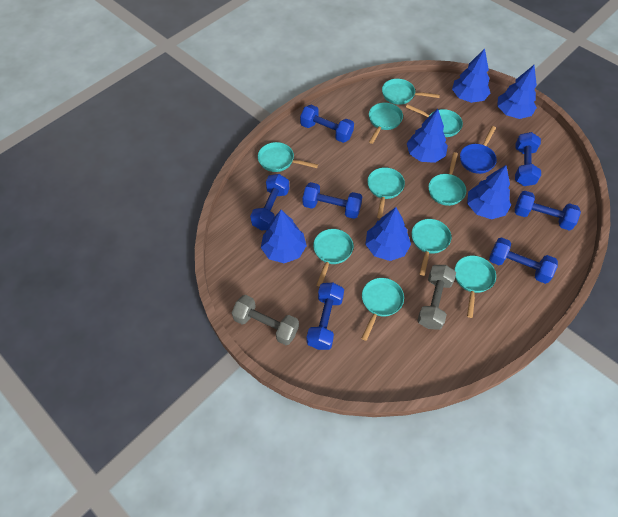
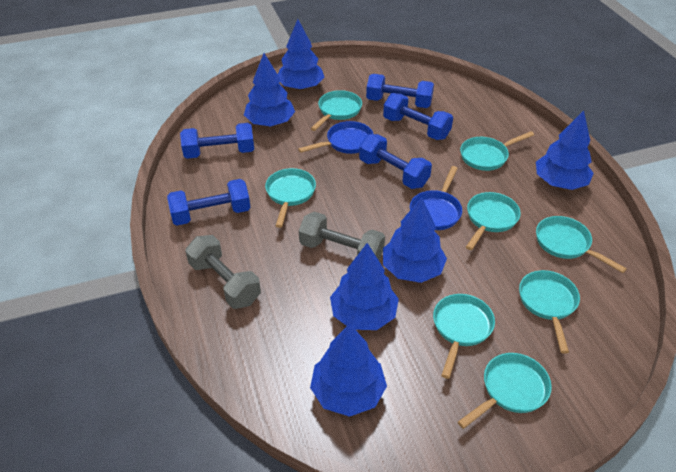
blue dumbbell: 7 -> 5
blue pan: 1 -> 2
turquoise pan: 10 -> 8

